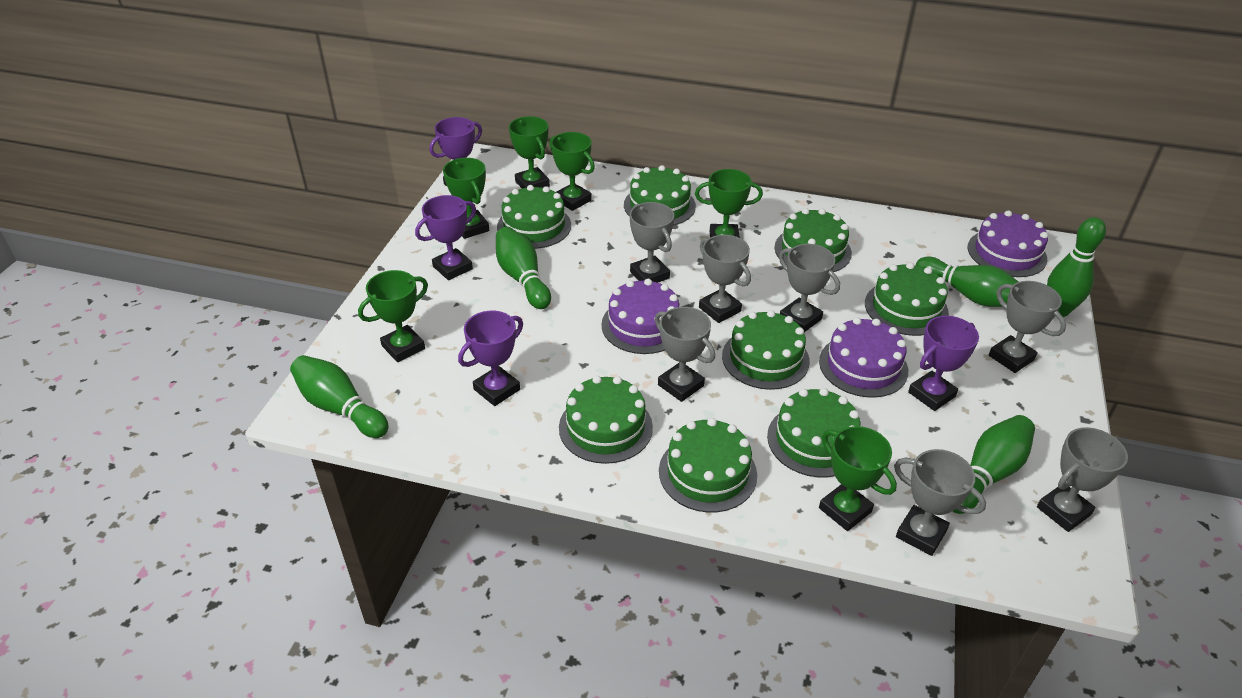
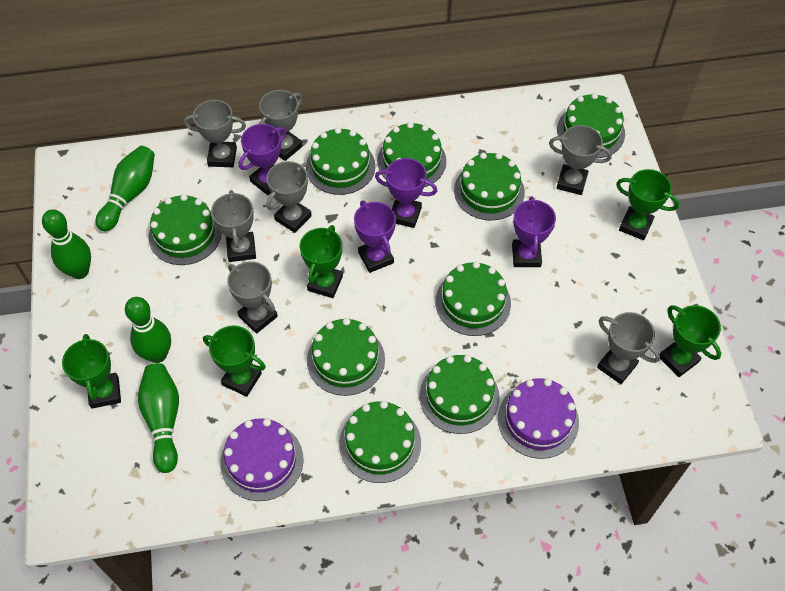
green bowling pin: 5 -> 4
green cake: 8 -> 9
green trophy: 6 -> 5
purple cake: 3 -> 2

